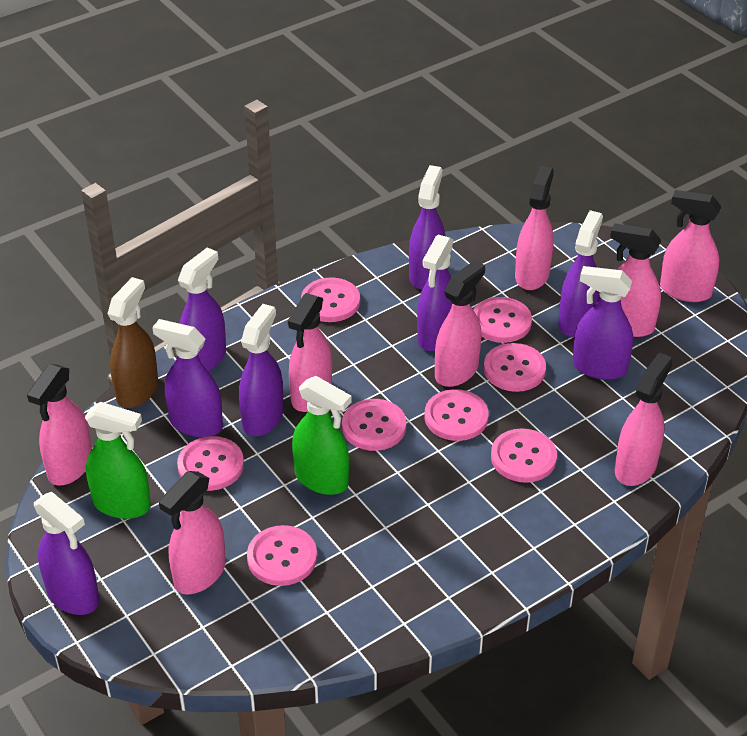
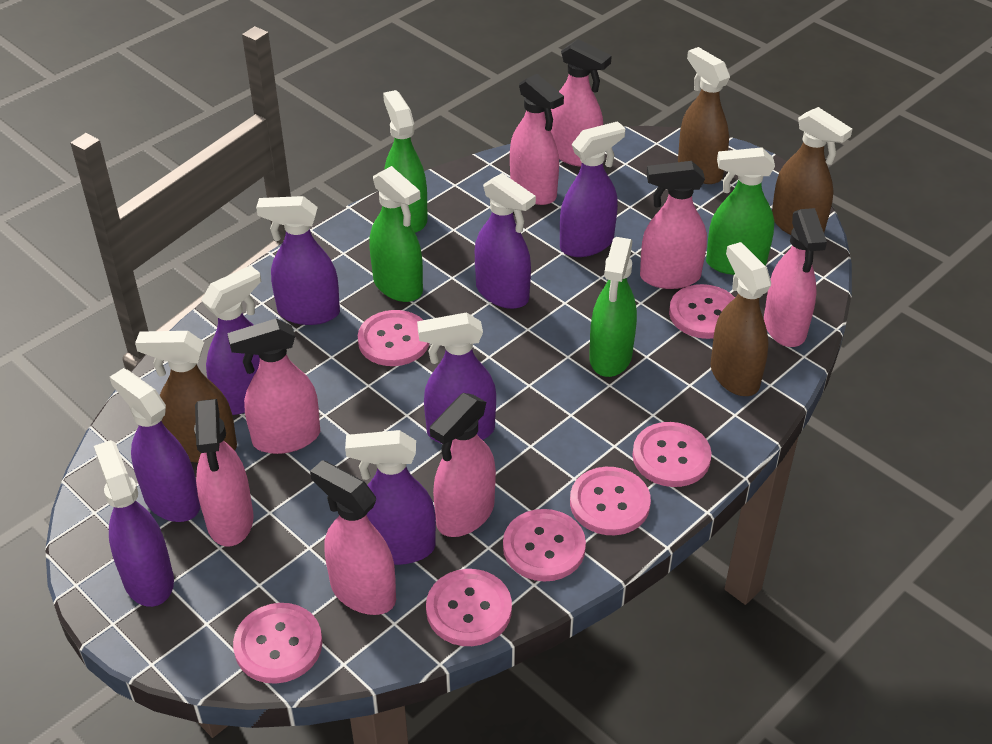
brown spray bottle: 1 -> 4
green spray bottle: 2 -> 4
pink button: 8 -> 7

